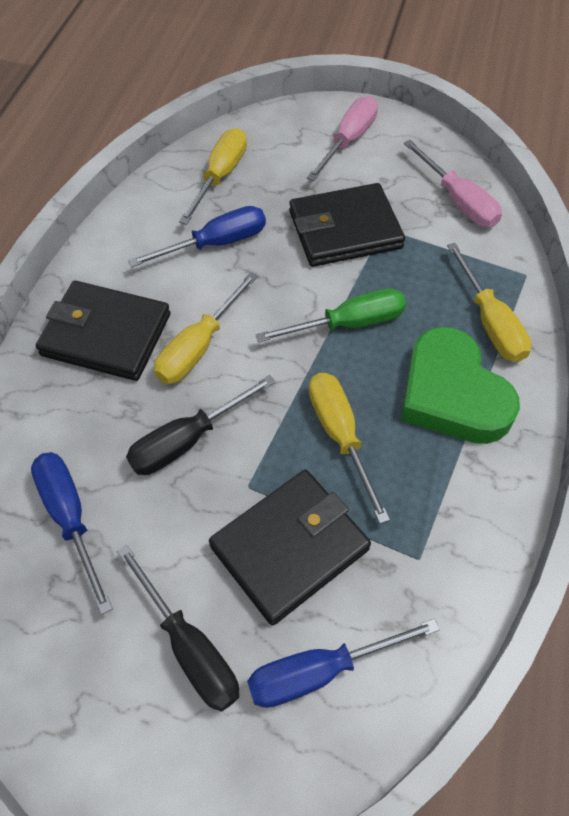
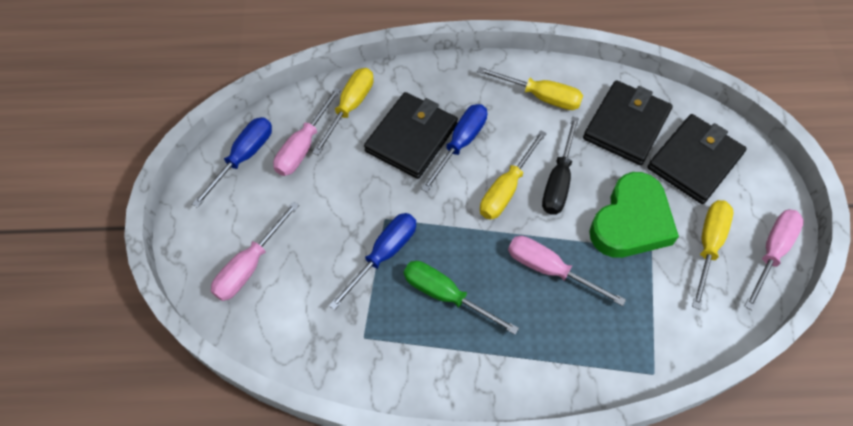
black screwdriver: 2 -> 1
pink screwdriver: 2 -> 4

